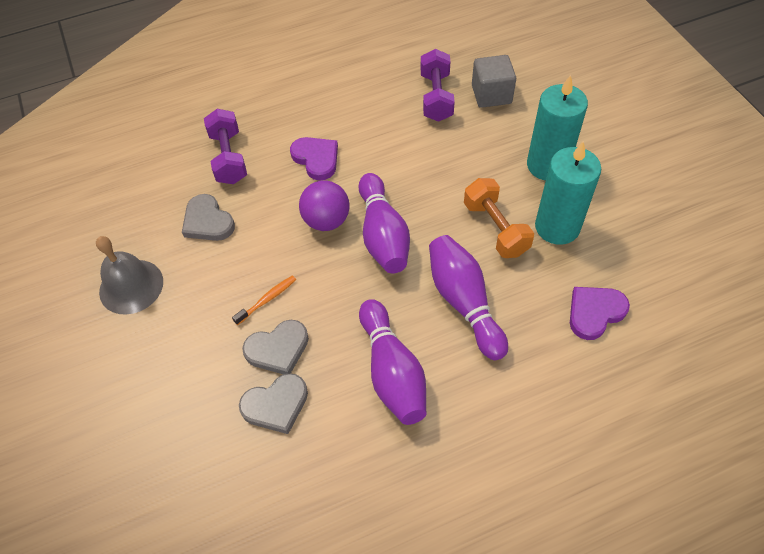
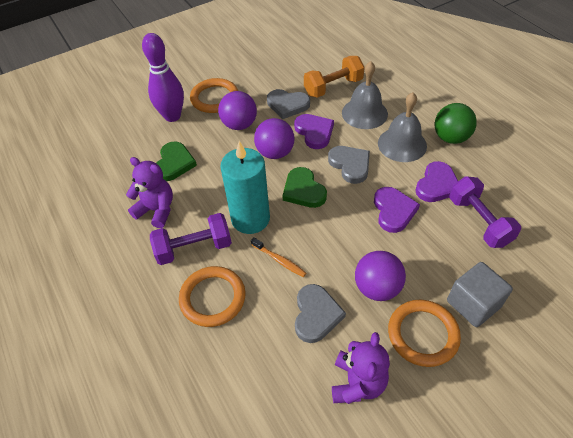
green ball: 0 -> 1
green heart: 0 -> 2
grey bell: 1 -> 2
orange ring: 0 -> 3
purple ball: 1 -> 3
purple bowling pin: 3 -> 1
purple heart: 2 -> 3
purple teddy bear: 0 -> 2
turquoise candle: 2 -> 1

